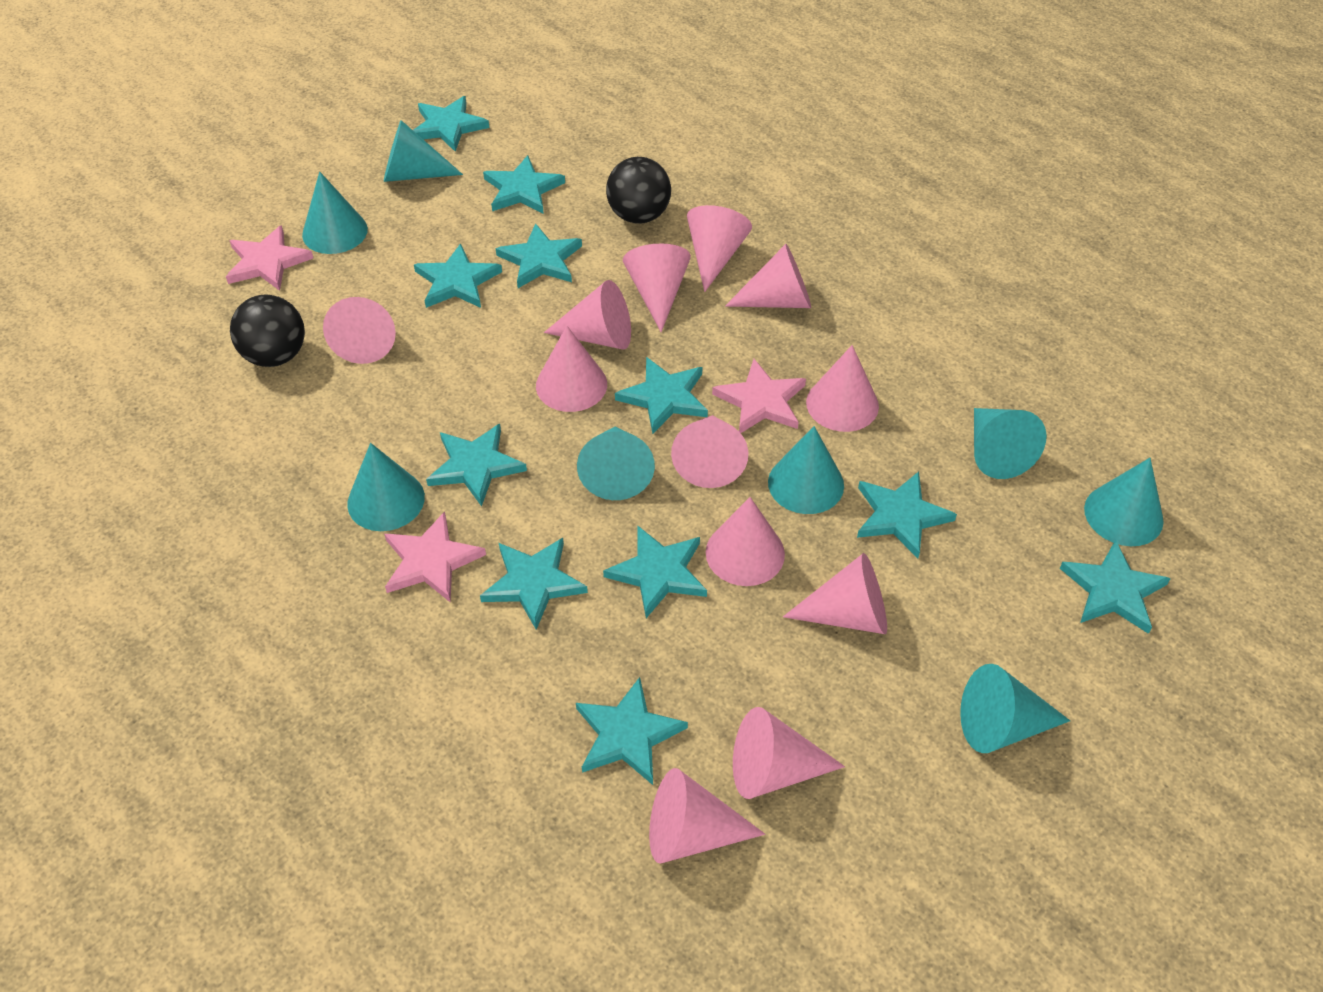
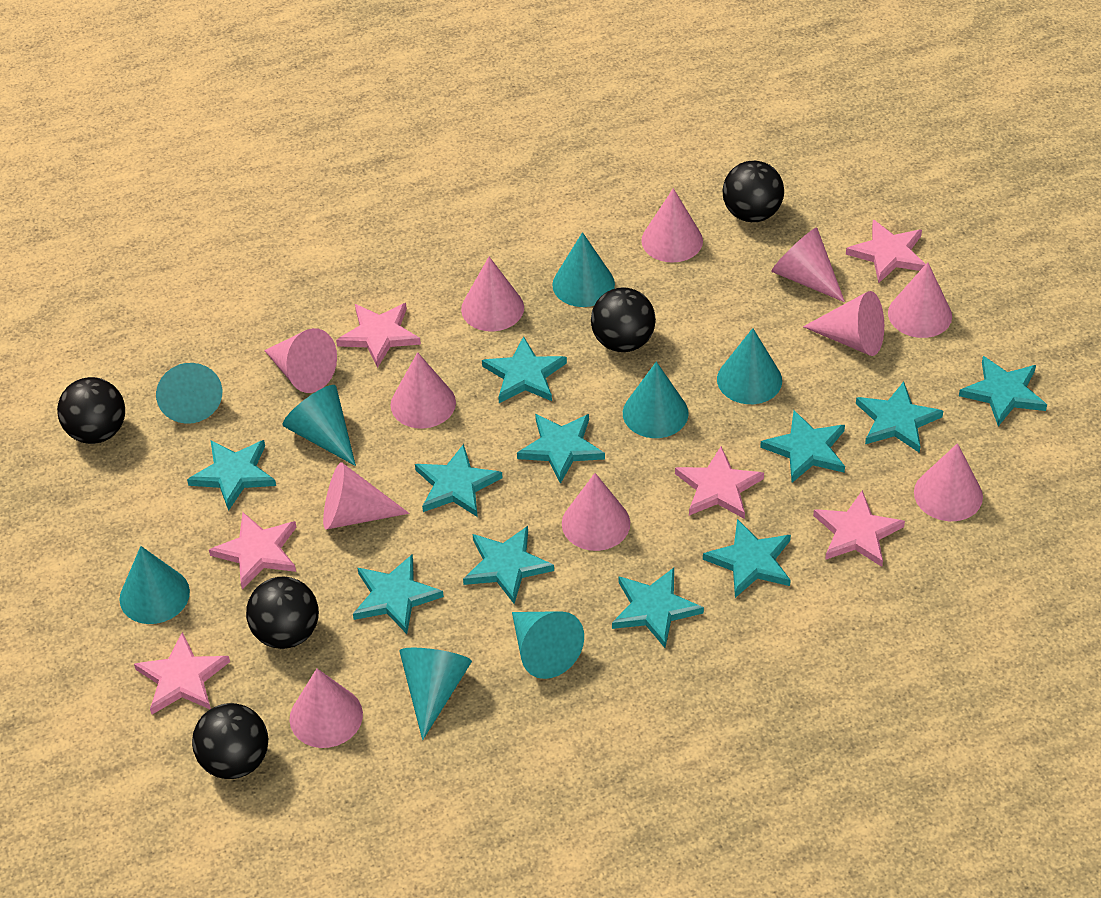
black ball: 2 -> 5
pink cone: 12 -> 11
pink star: 3 -> 6

